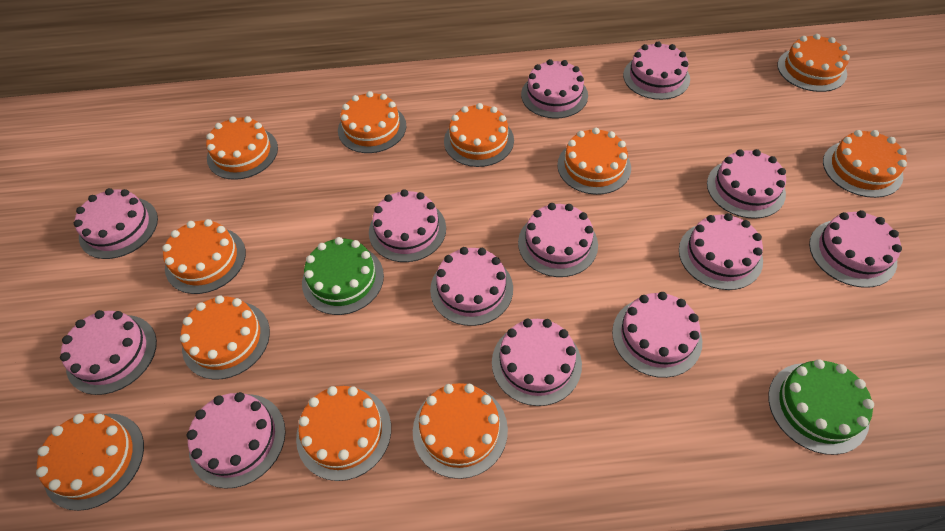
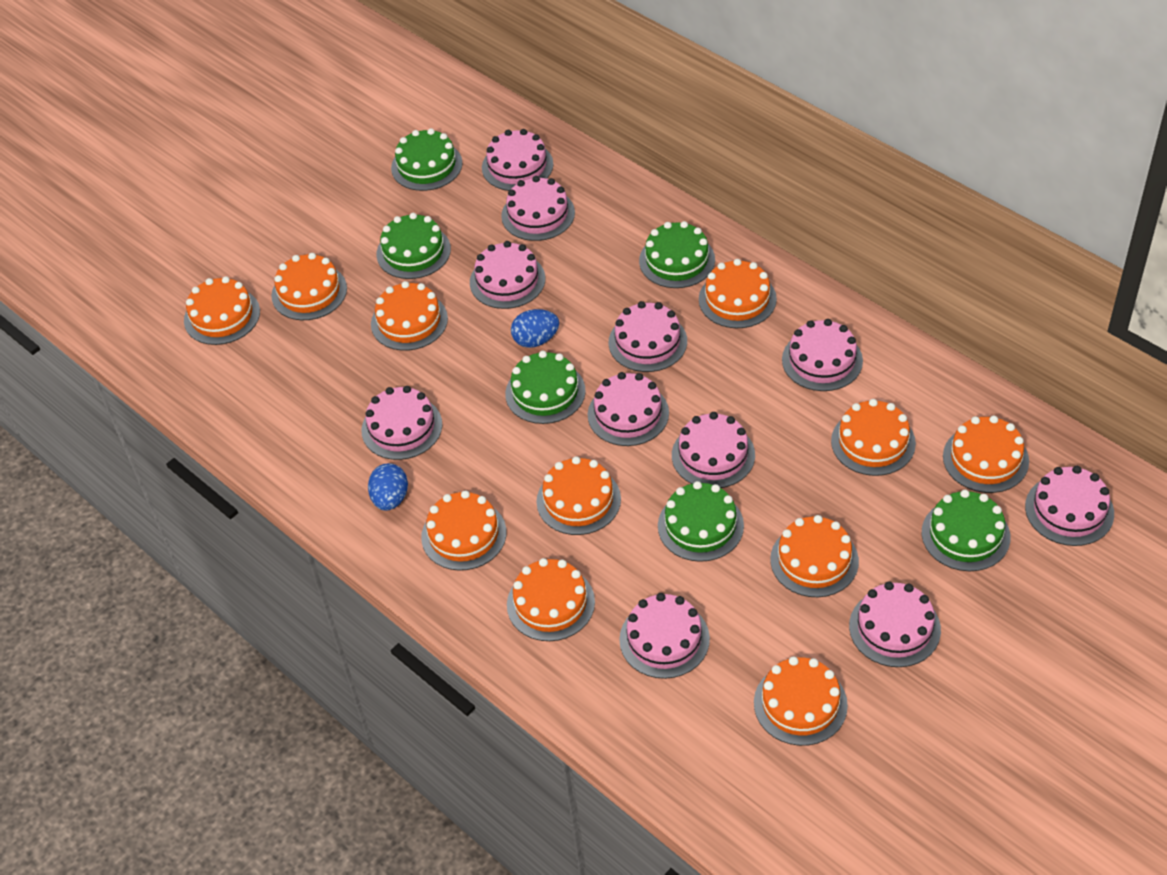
blue egg: 0 -> 2
green cake: 2 -> 6
pink cake: 13 -> 11

